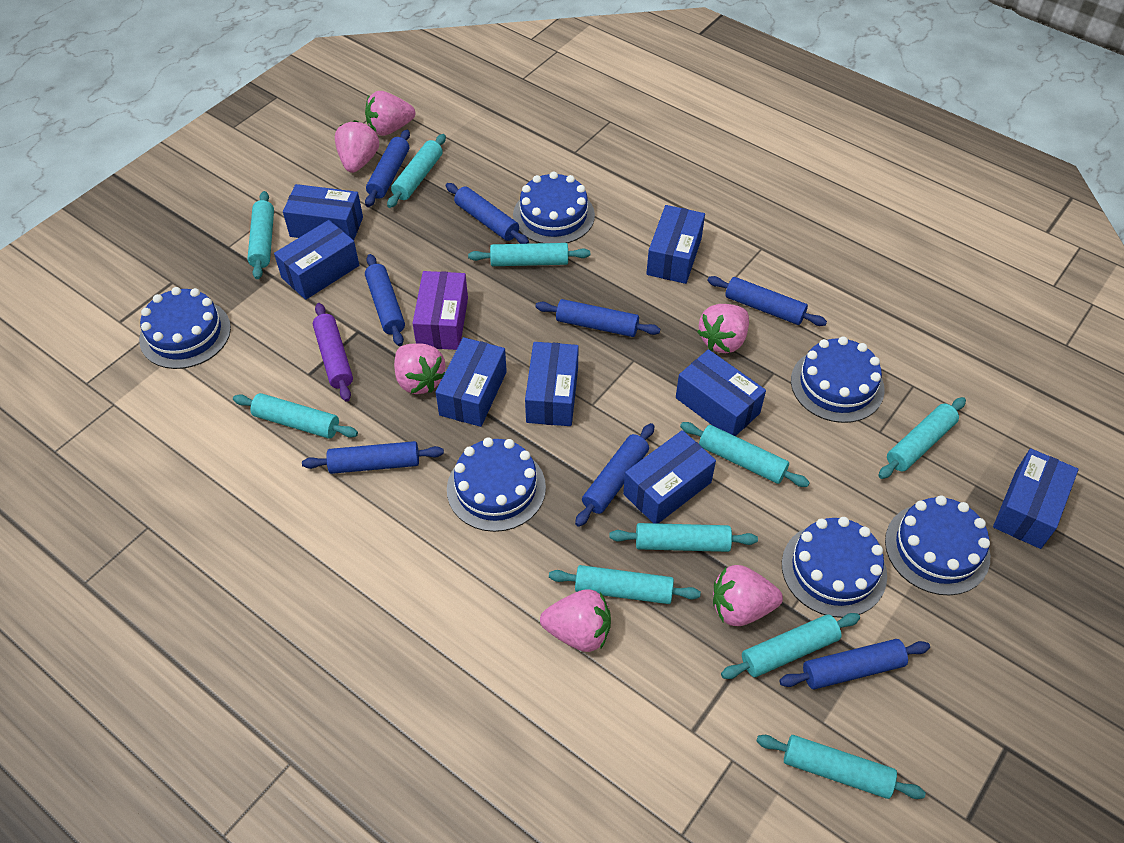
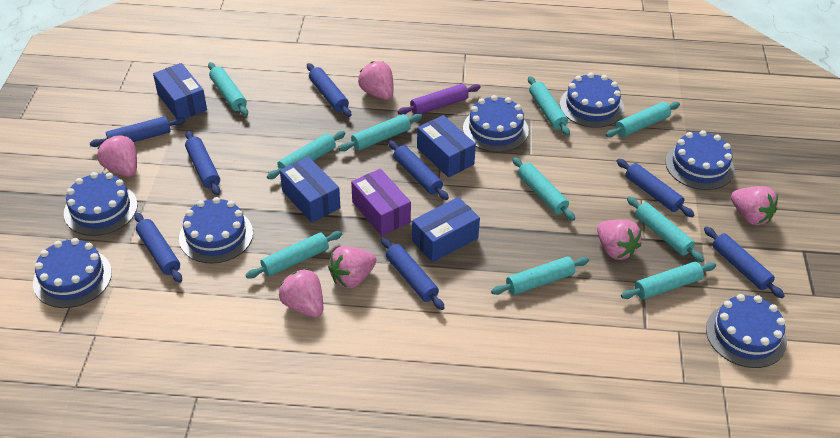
blue box: 8 -> 4
blue cake: 6 -> 7

